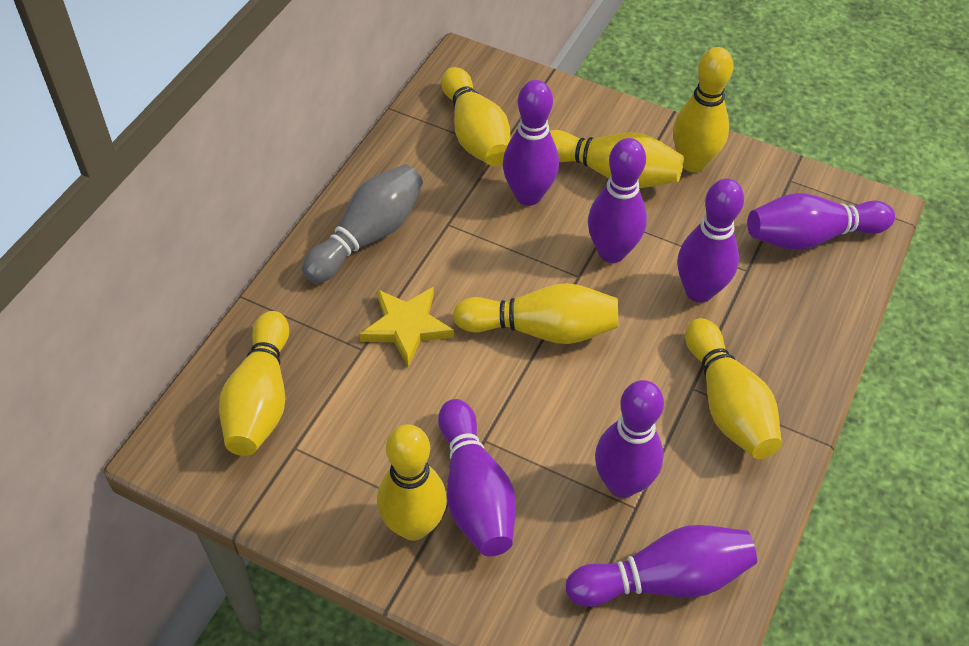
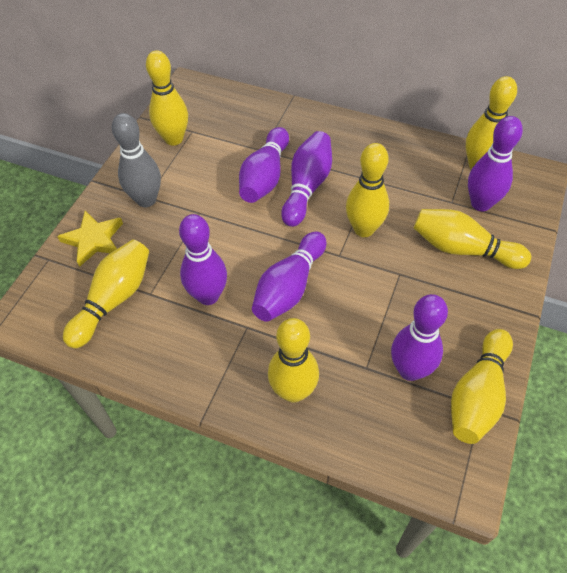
purple bowling pin: 7 -> 6

